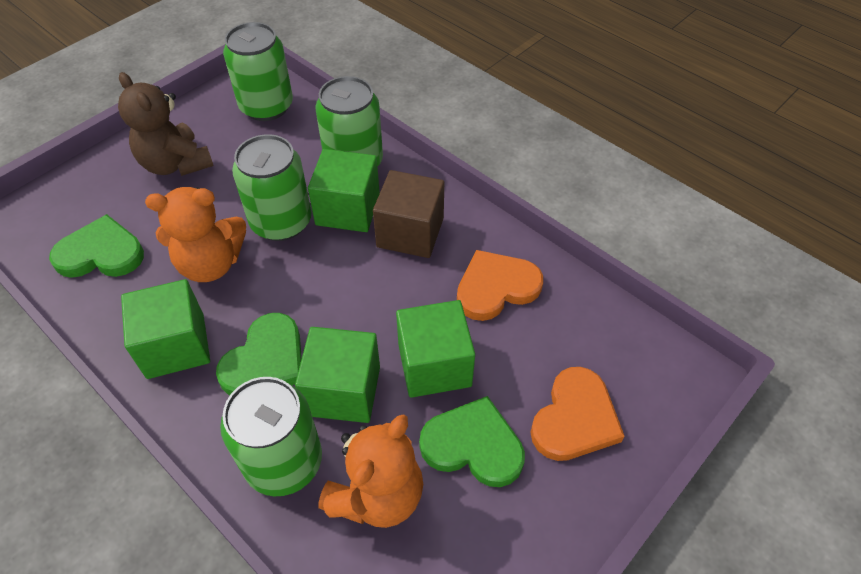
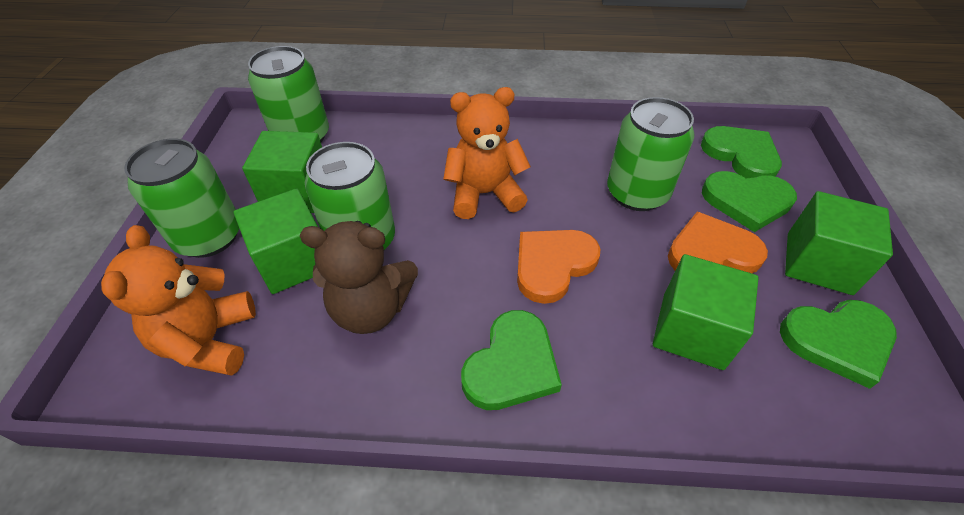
brown cube: 1 -> 0
green heart: 3 -> 4

